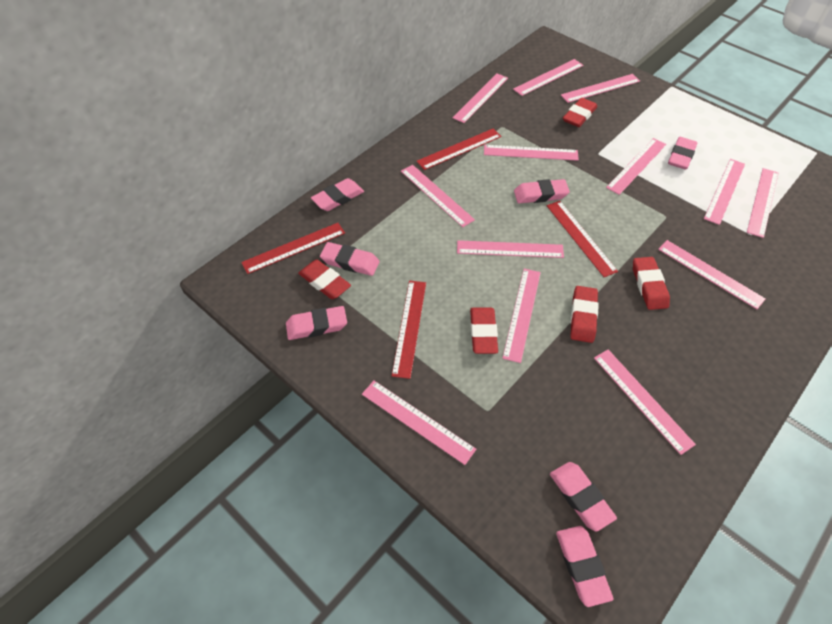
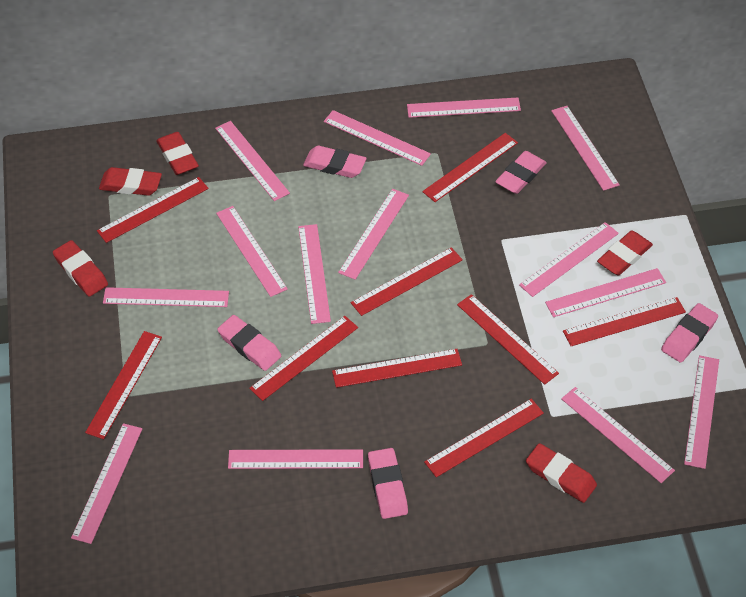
pink eraser: 7 -> 5
pink ruler: 13 -> 14
red ruler: 4 -> 9

